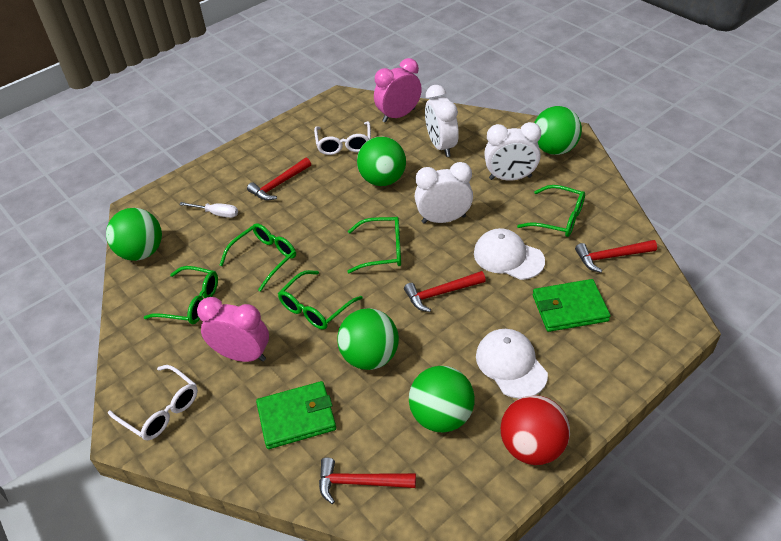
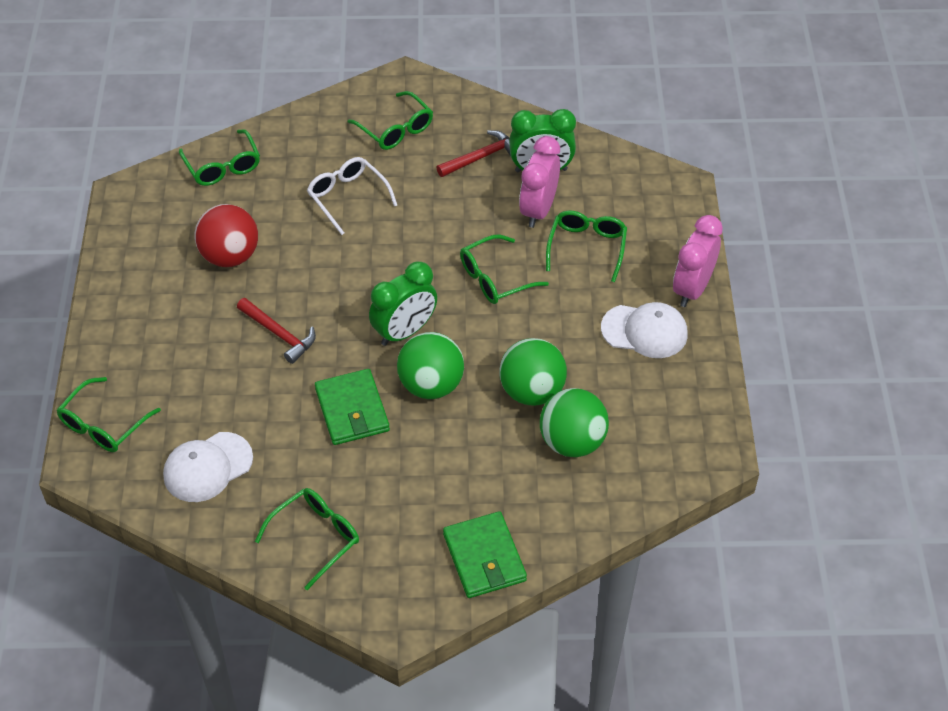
green ball: 5 -> 3
green clock: 0 -> 2
green glasses: 5 -> 6
red hammer: 4 -> 2
white clock: 3 -> 0
white glasses: 2 -> 1
white screwdriver: 1 -> 0

